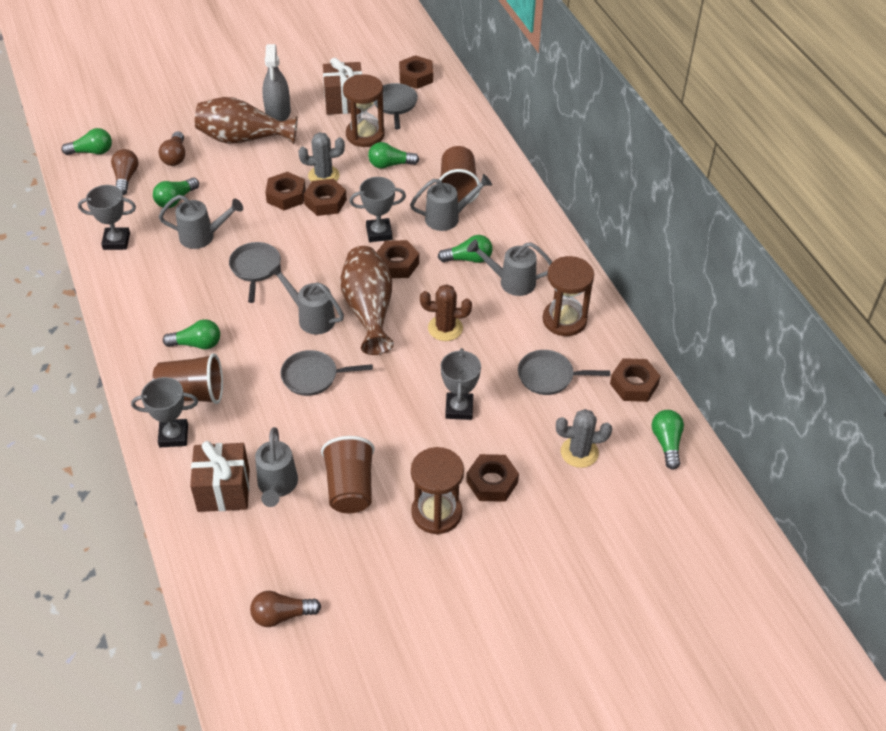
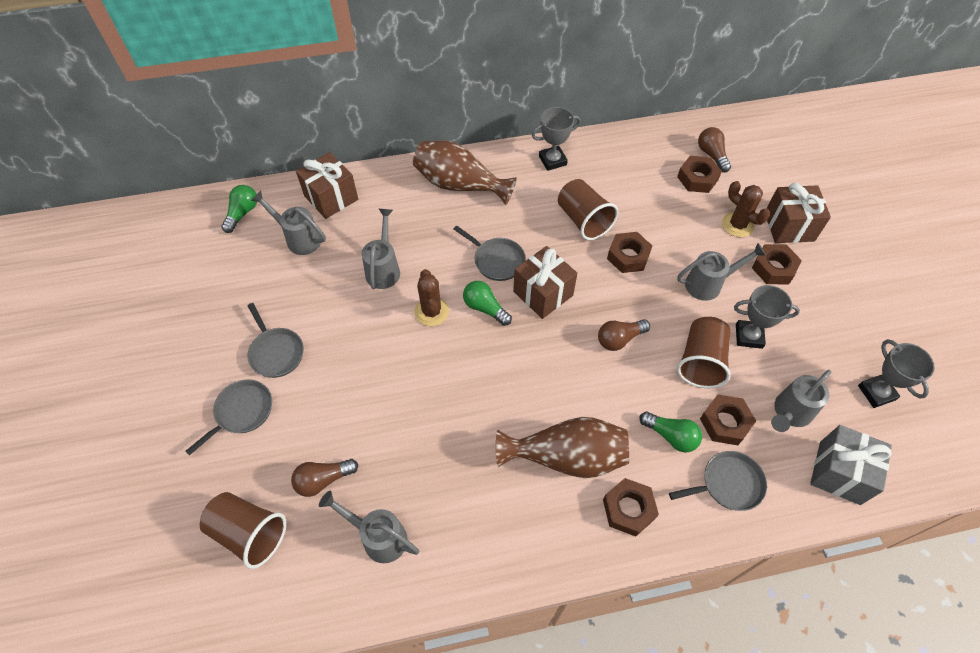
brown cactus: 1 -> 2
brown gift: 2 -> 3
brown hourglass: 3 -> 0
brown nut: 6 -> 5
green light bulb: 6 -> 3
grey cactus: 2 -> 0
grey gift: 0 -> 1
grey spray bottle: 1 -> 0
grey trophy: 4 -> 3

